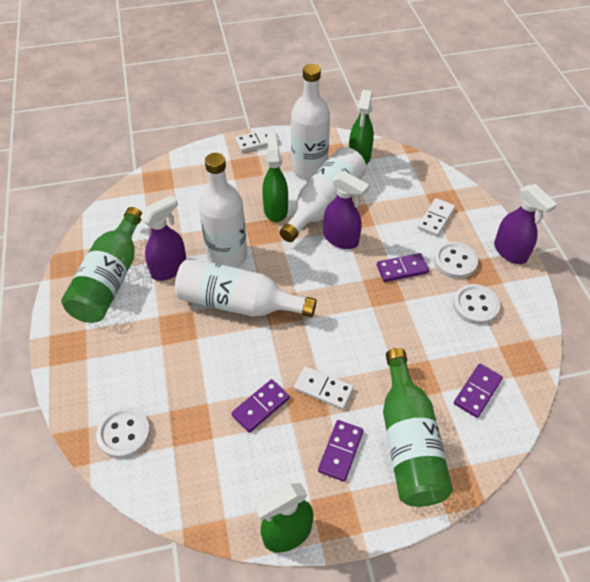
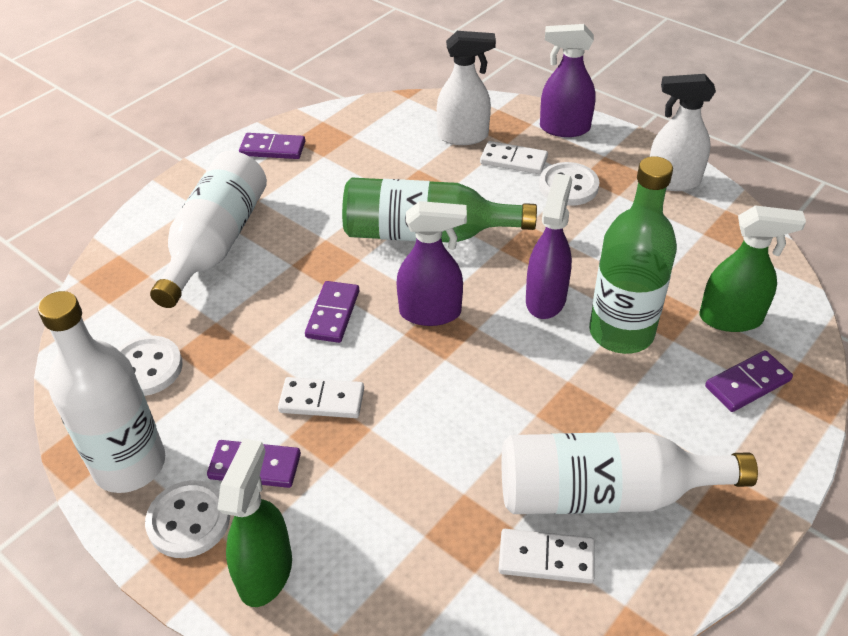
green spray bottle: 3 -> 2
white bottle: 4 -> 3
white spray bottle: 0 -> 2

